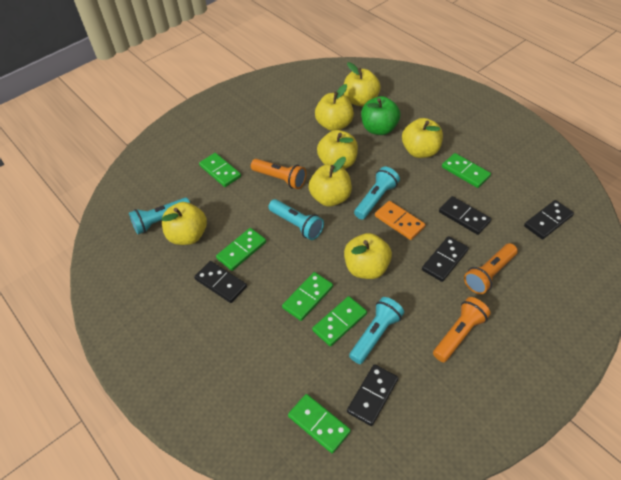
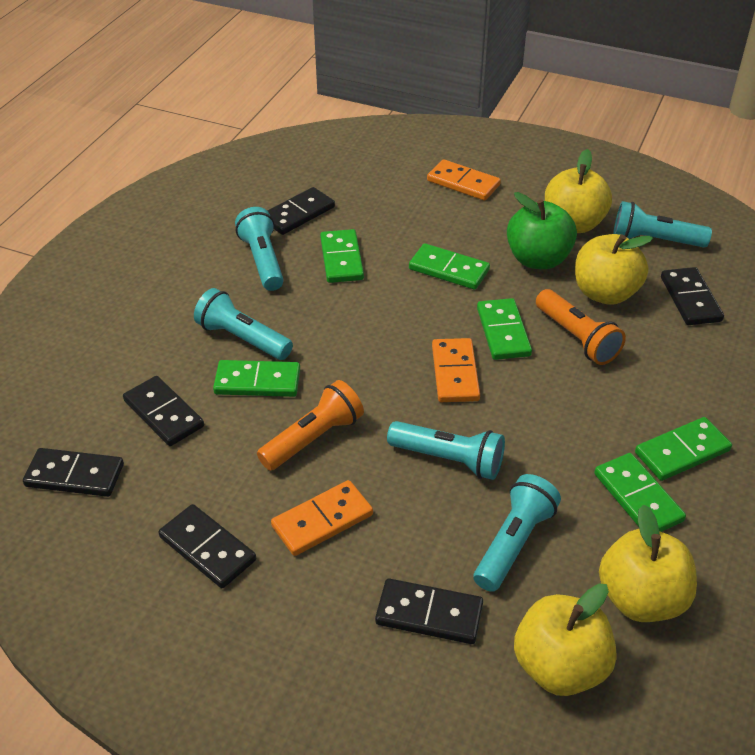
black domino: 5 -> 6
orange domino: 1 -> 3
orange flashlight: 3 -> 2
turquoise flashlight: 4 -> 5
yellow apple: 7 -> 4

